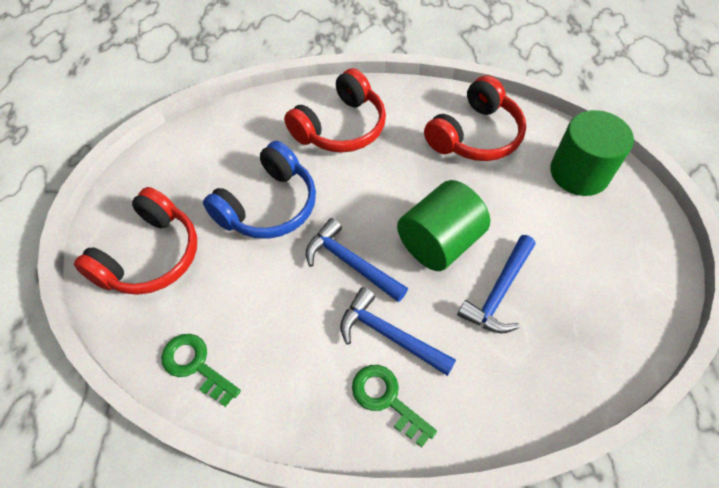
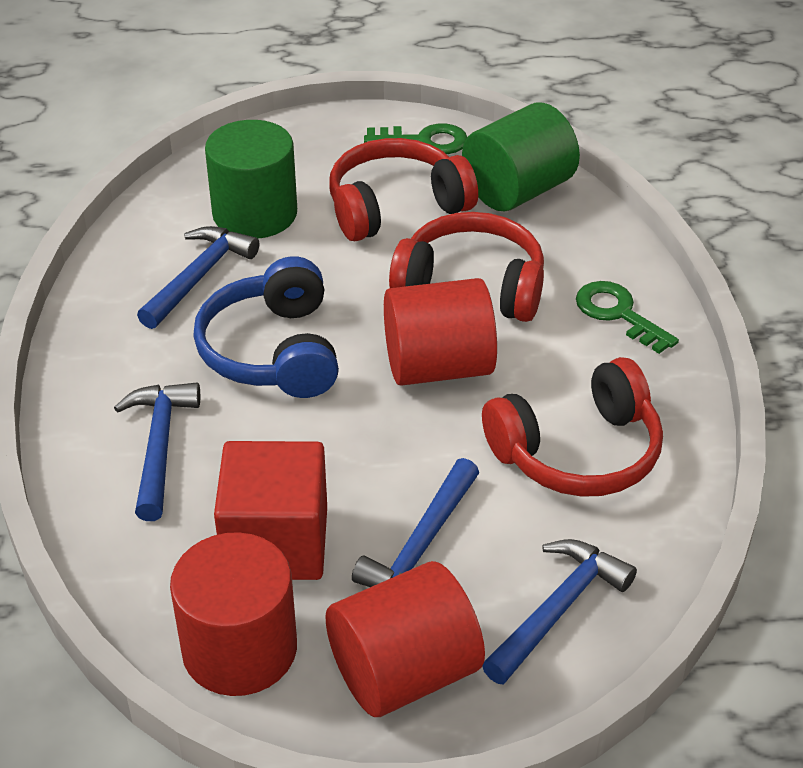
blue hammer: 3 -> 4
red cube: 0 -> 1
red cylinder: 0 -> 3

